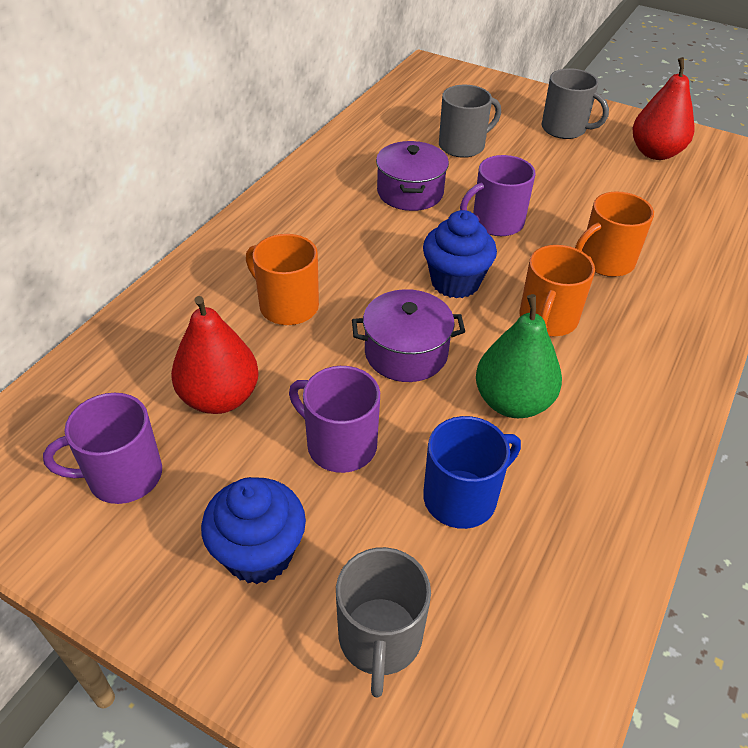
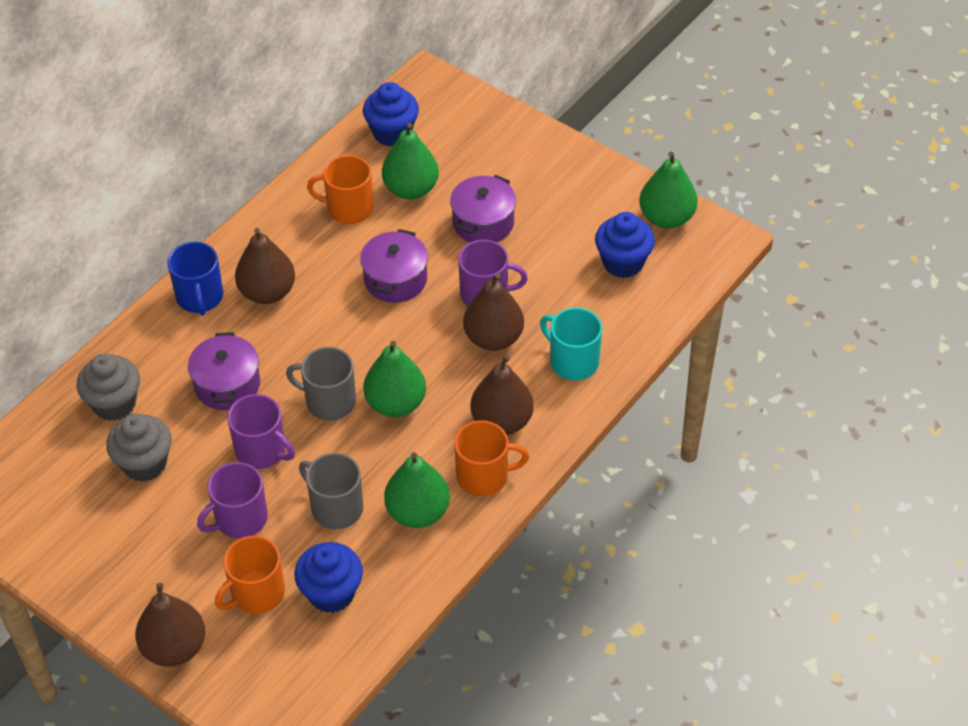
blue cupcake: 2 -> 3
brown pear: 0 -> 4
green pear: 1 -> 4
grey cupcake: 0 -> 2
grey mug: 3 -> 2
purple pot: 2 -> 3
red pear: 2 -> 0
turquoise mug: 0 -> 1

